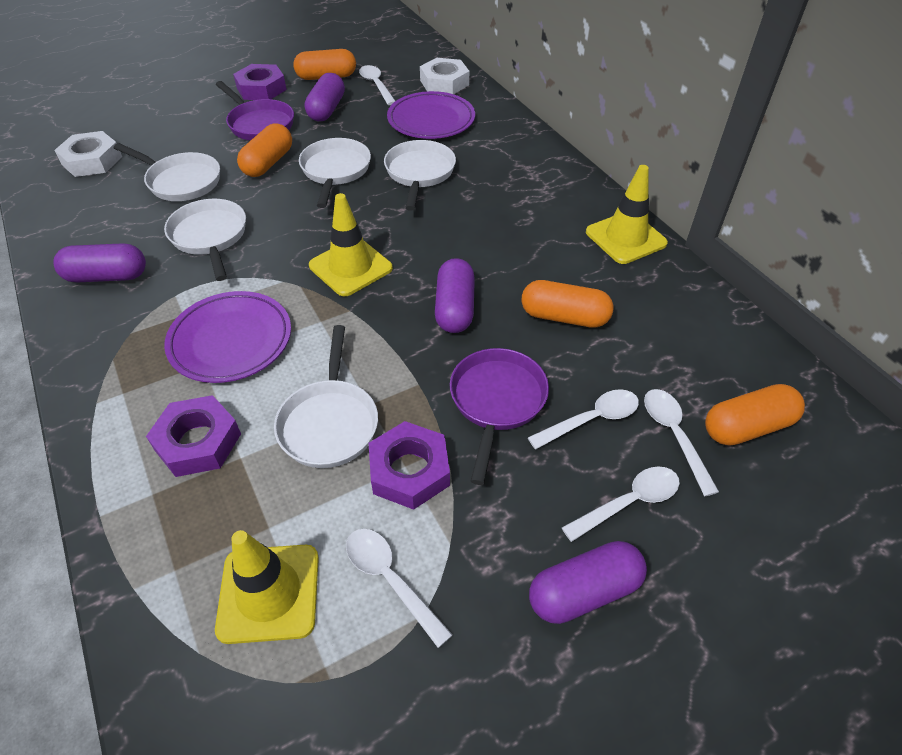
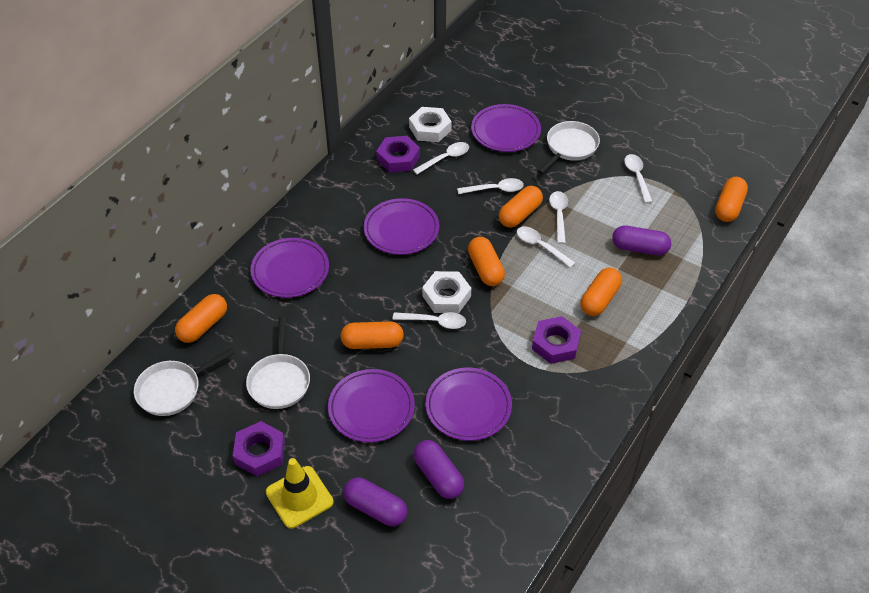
orange capsule: 4 -> 6
purple capsule: 4 -> 3
purple pan: 2 -> 0
purple plate: 2 -> 5
white pan: 5 -> 3
white spoon: 5 -> 6
yellow traffic cone: 3 -> 1

